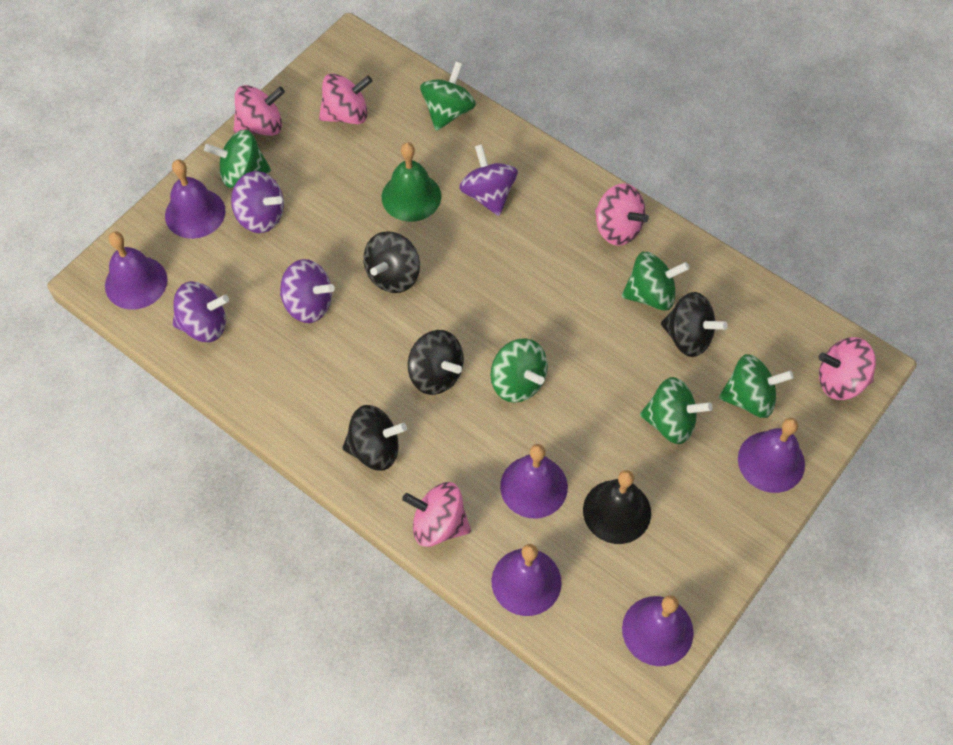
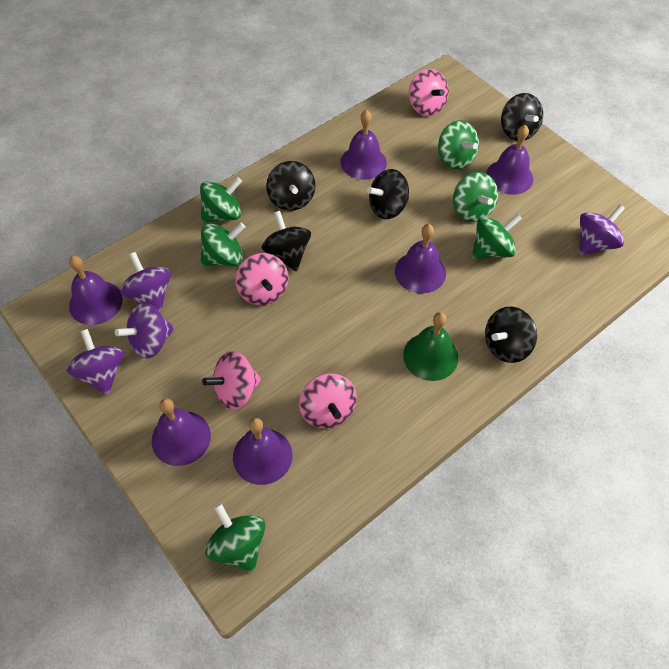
black bell: 1 -> 0
black spinning top: 4 -> 5
pink spinning top: 5 -> 4

